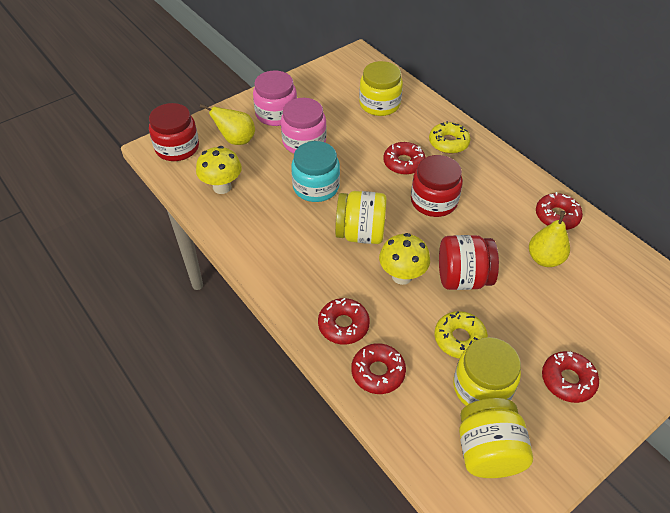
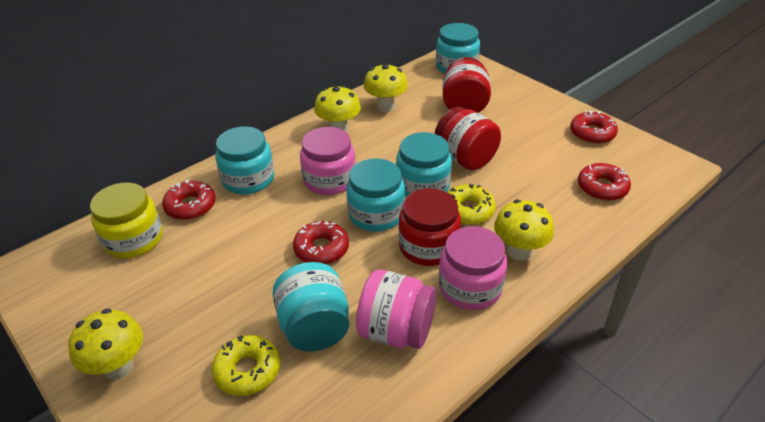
pink jar: 2 -> 3
red donut: 5 -> 4
turquoise jar: 1 -> 5
yellow jar: 4 -> 1
yellow mushroom: 2 -> 4
yellow pear: 2 -> 0

